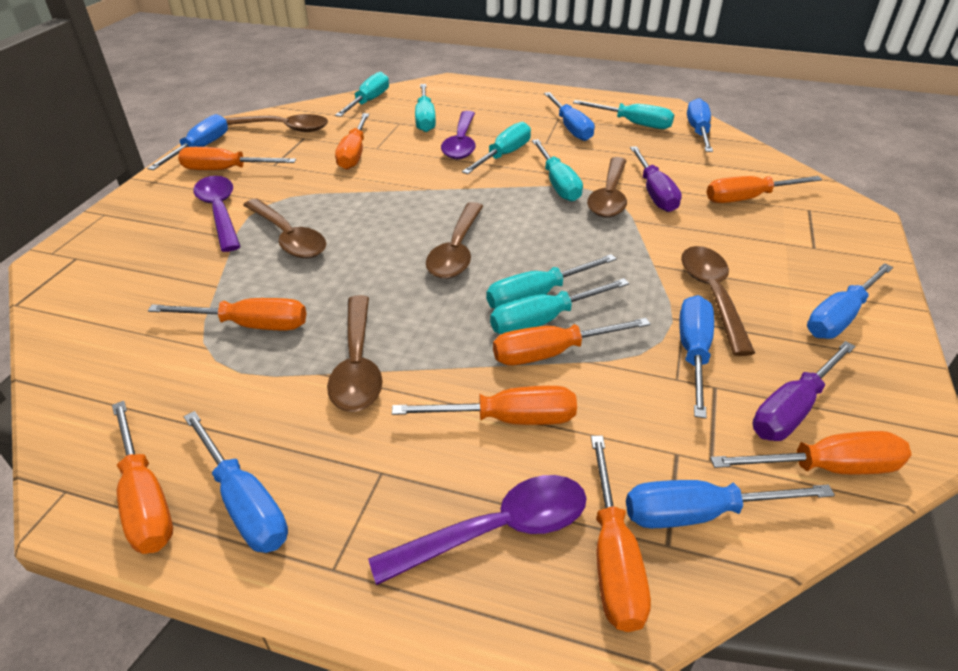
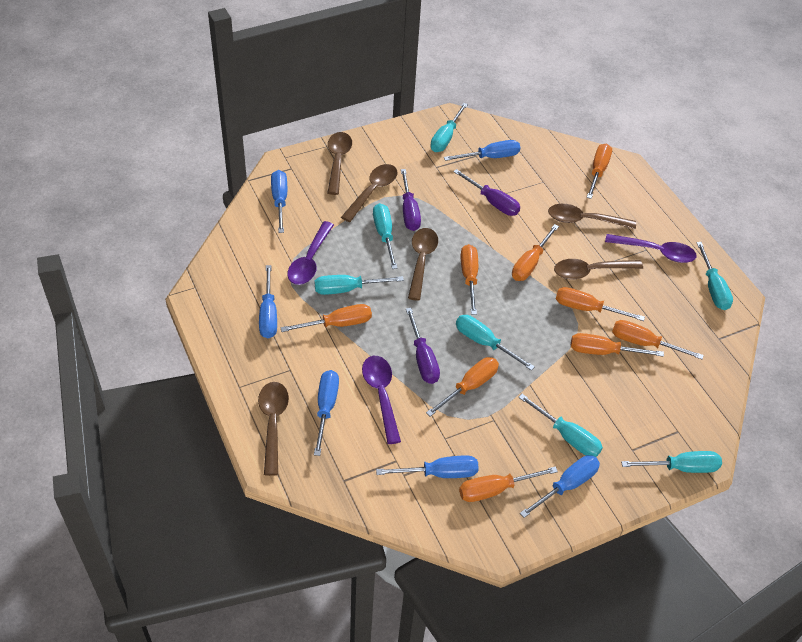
blue screwdriver: 7 -> 6
purple screwdriver: 2 -> 3

